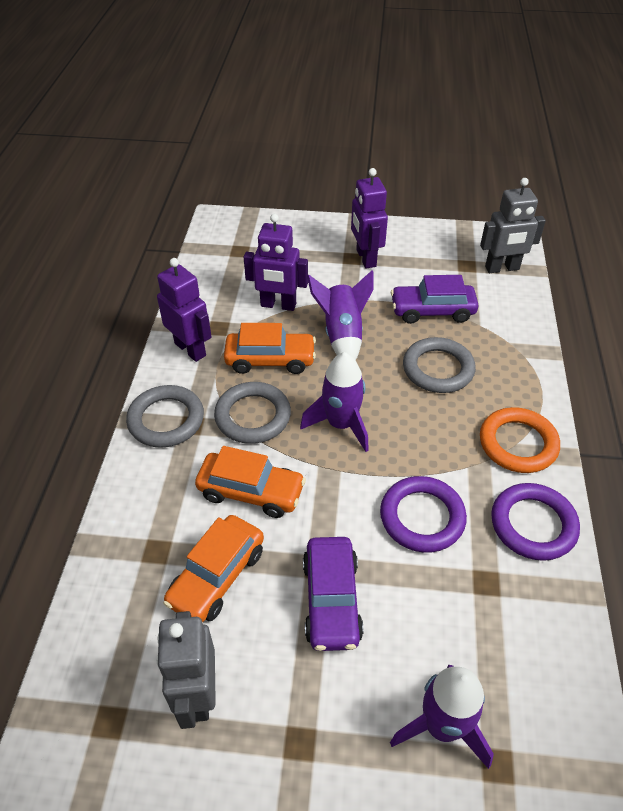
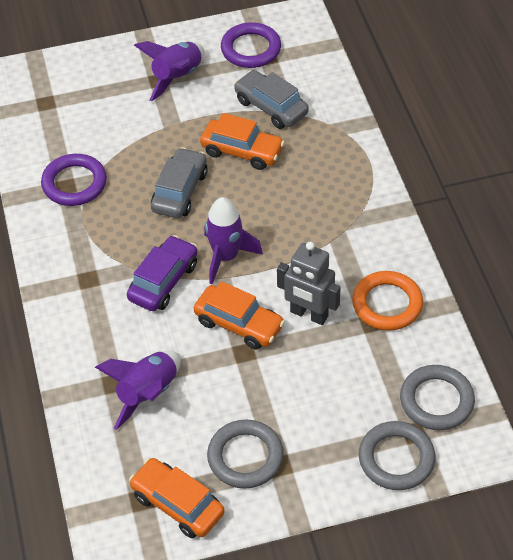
grey car: 0 -> 2
grey robot: 2 -> 1
purple car: 2 -> 1
purple robot: 3 -> 0

